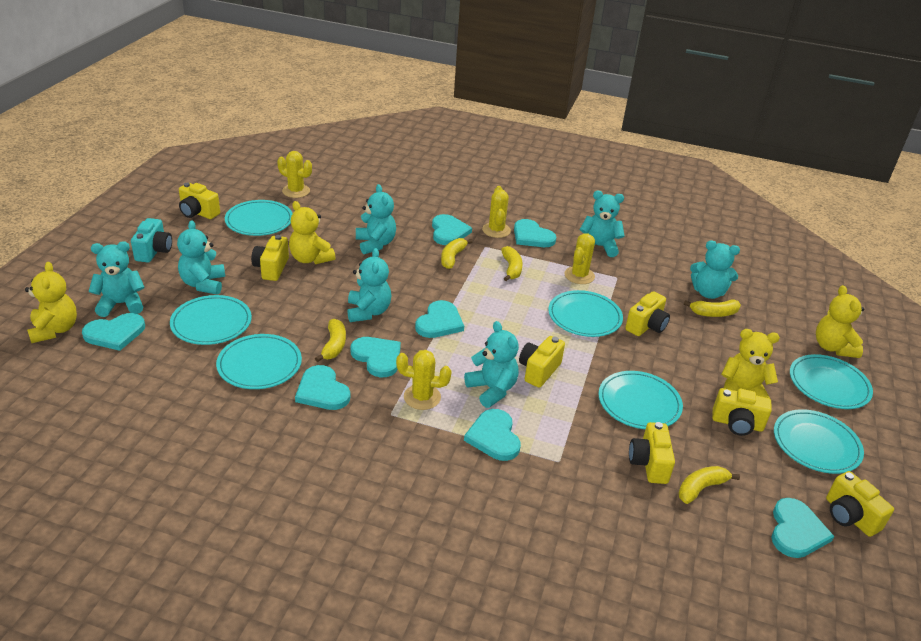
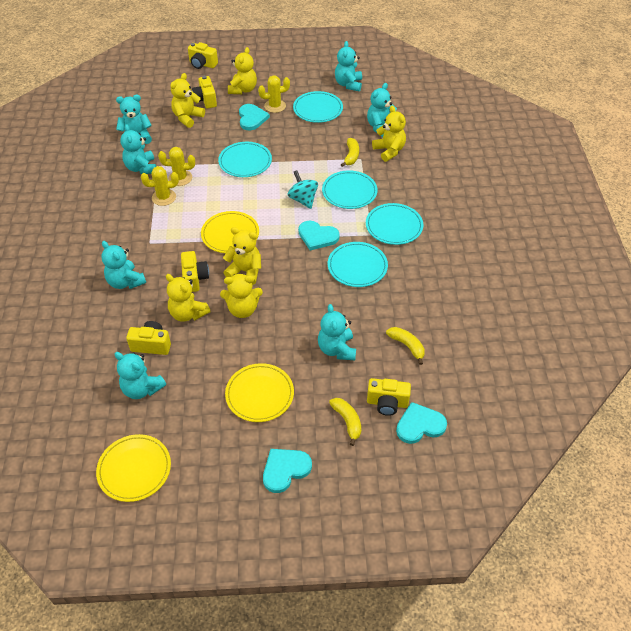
turquoise camera: 1 -> 0
turquoise heart: 8 -> 4
turquoise plate: 7 -> 5
turquoise spinning top: 0 -> 1
yellow banana: 5 -> 3
yellow cactus: 4 -> 3
yellow camera: 7 -> 5
yellow plate: 0 -> 3
yellow teddy bear: 4 -> 6

